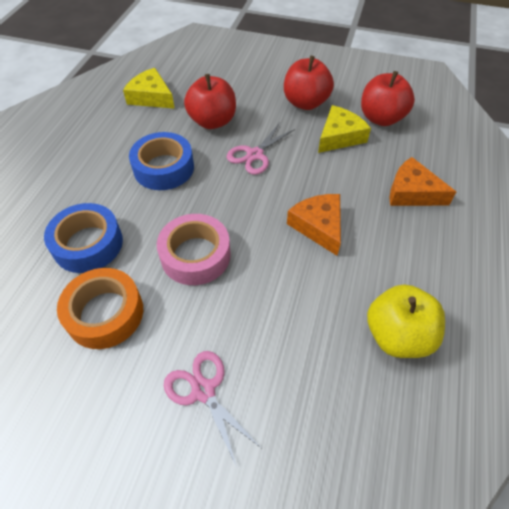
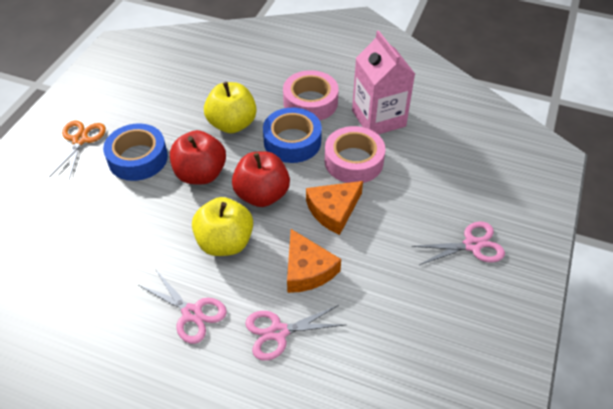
orange scissors: 0 -> 1
orange tape: 1 -> 0
pink carton: 0 -> 1
pink scissors: 2 -> 3
pink tape: 1 -> 2
red apple: 3 -> 2
yellow apple: 1 -> 2
yellow cheese: 2 -> 0

